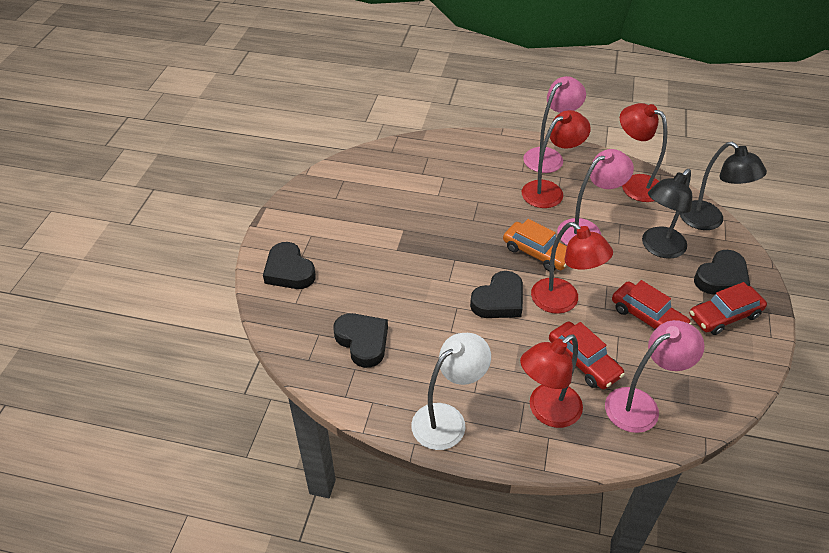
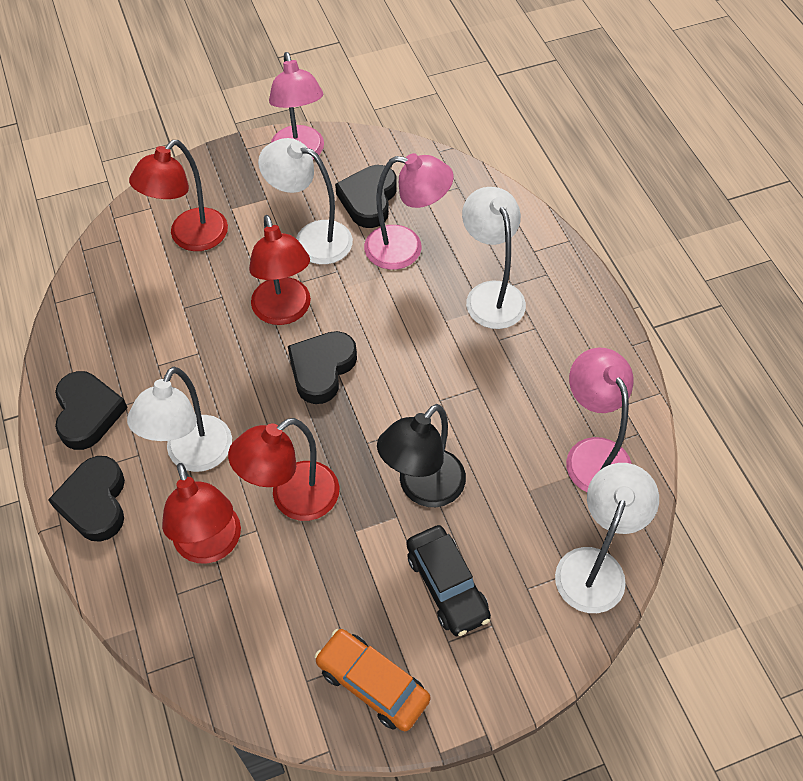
black car: 0 -> 1
black lamp: 2 -> 1
red car: 3 -> 0
white lamp: 1 -> 4

